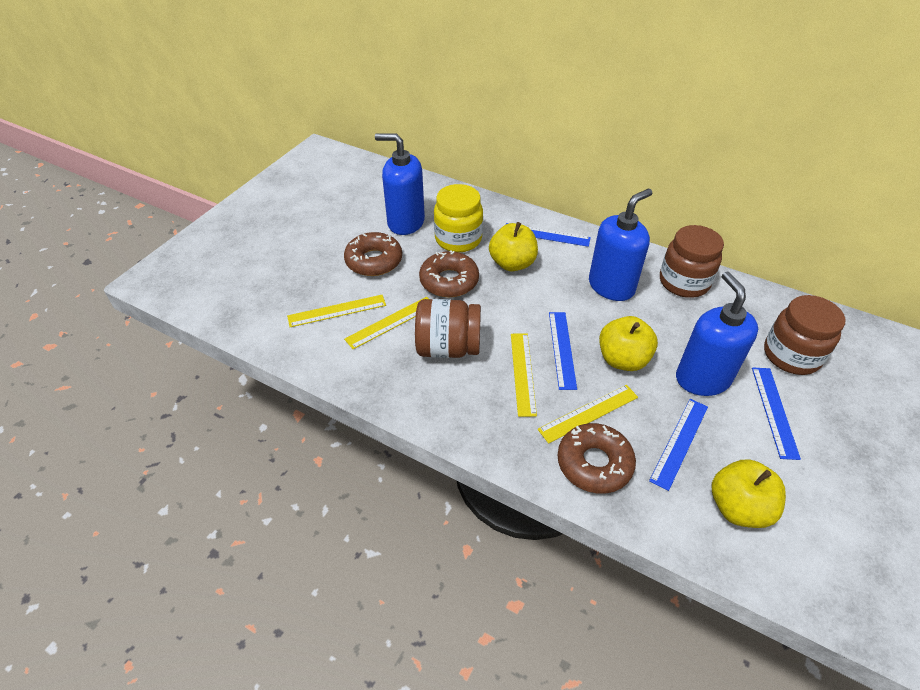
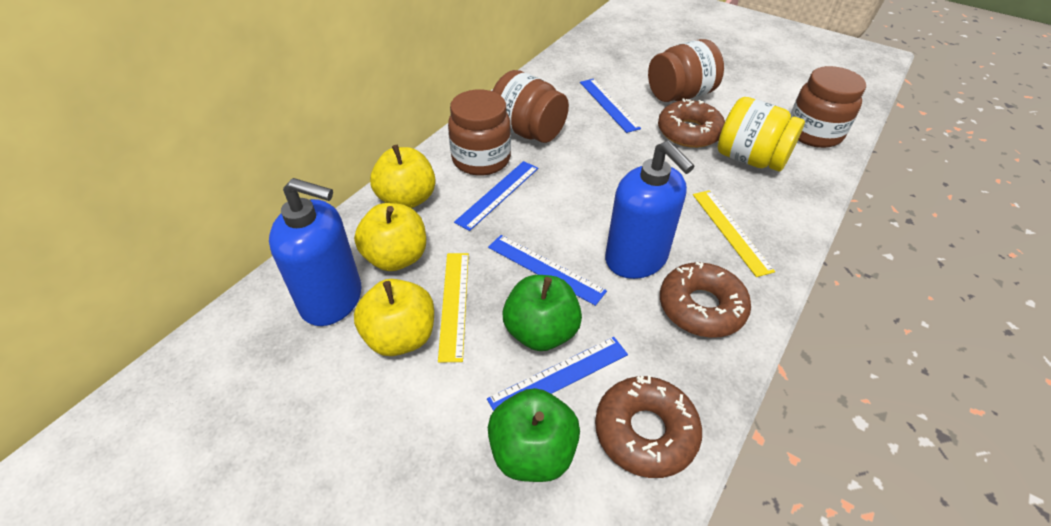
blue soap dispenser: 3 -> 2
brown jar: 3 -> 4
green apple: 0 -> 2
yellow ruler: 4 -> 2

